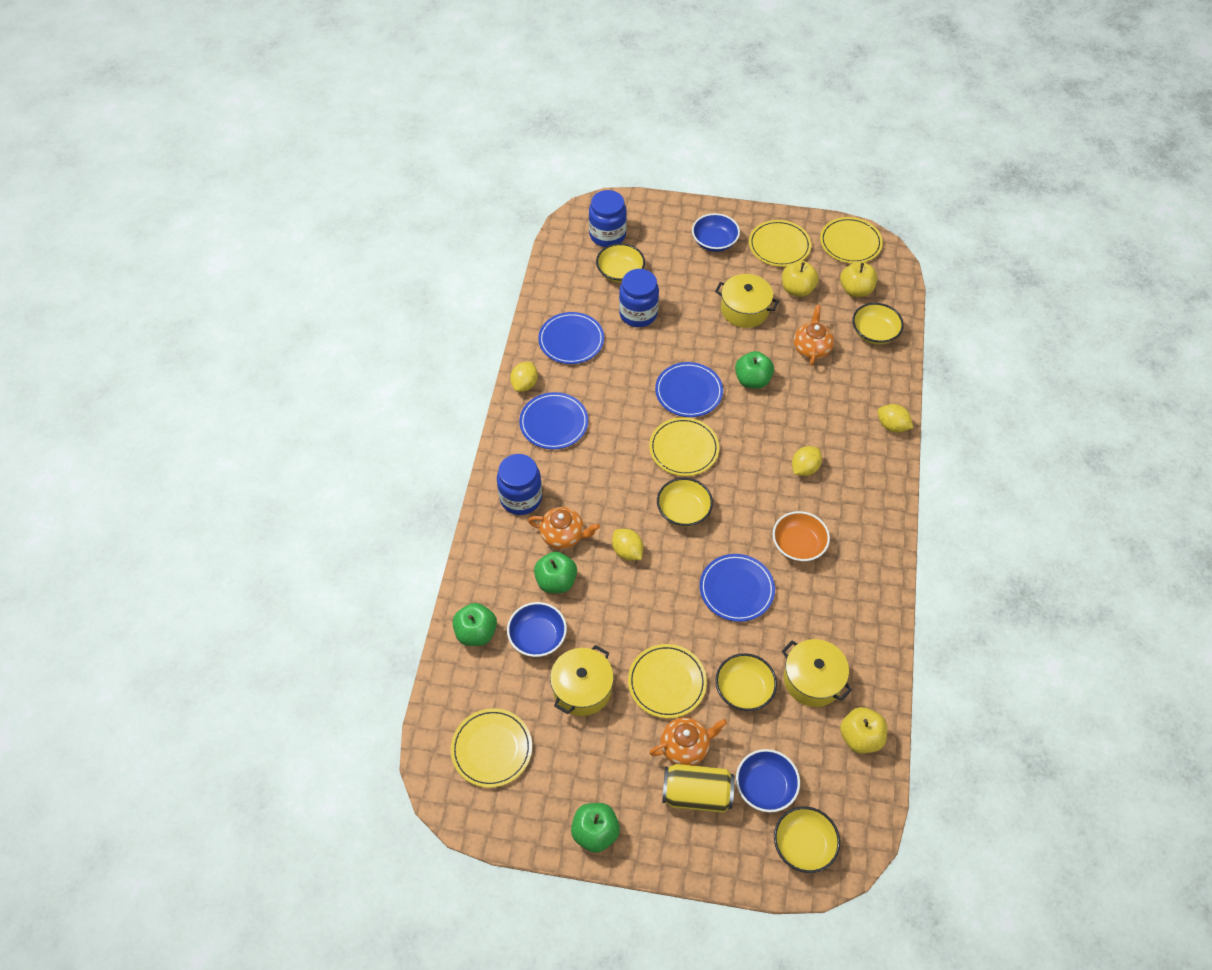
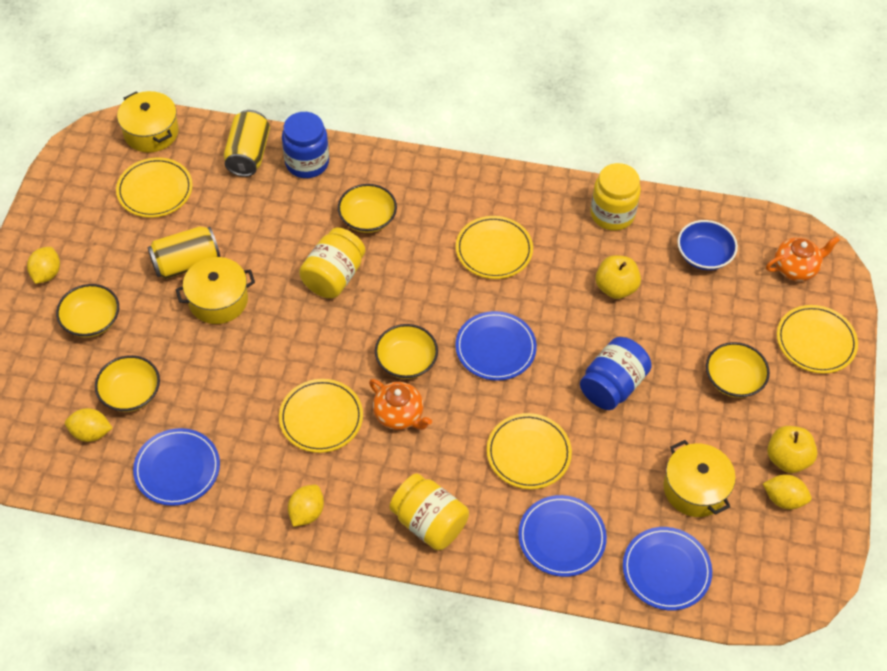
blue bowl: 3 -> 1
blue jar: 3 -> 2
green apple: 4 -> 0
orange bowl: 1 -> 0
orange teapot: 3 -> 2
yellow apple: 3 -> 2
yellow can: 1 -> 2
yellow jar: 0 -> 3

